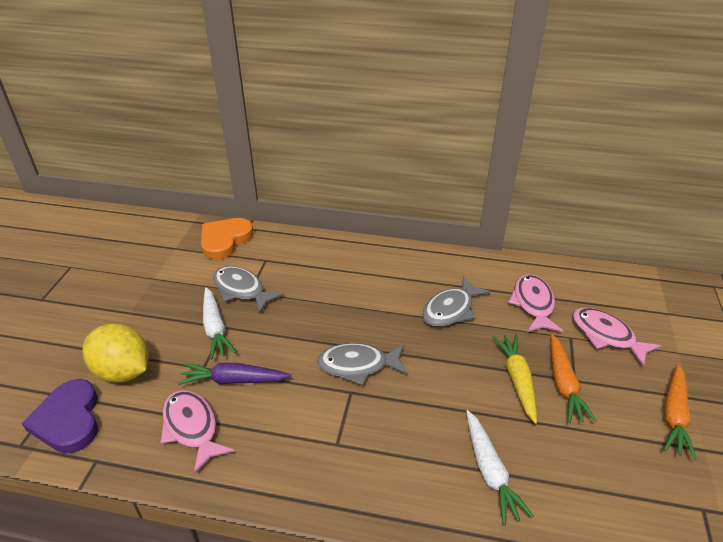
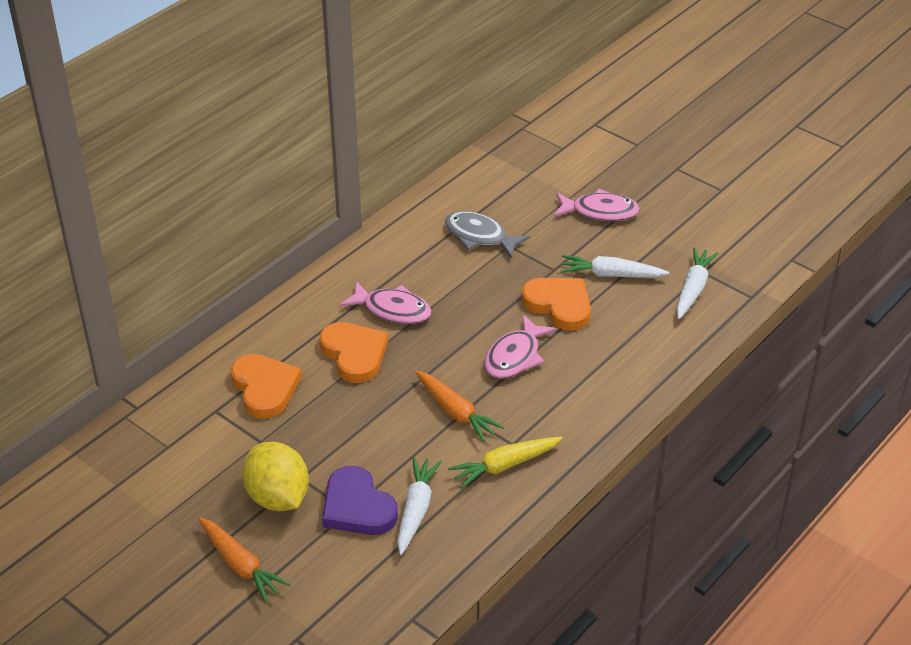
grey fish: 3 -> 1
orange heart: 1 -> 3
purple carrot: 1 -> 0
white carrot: 2 -> 3

